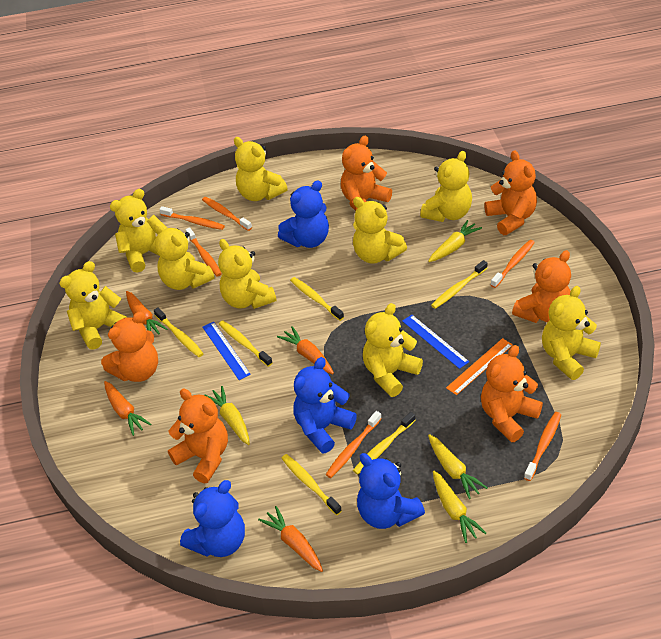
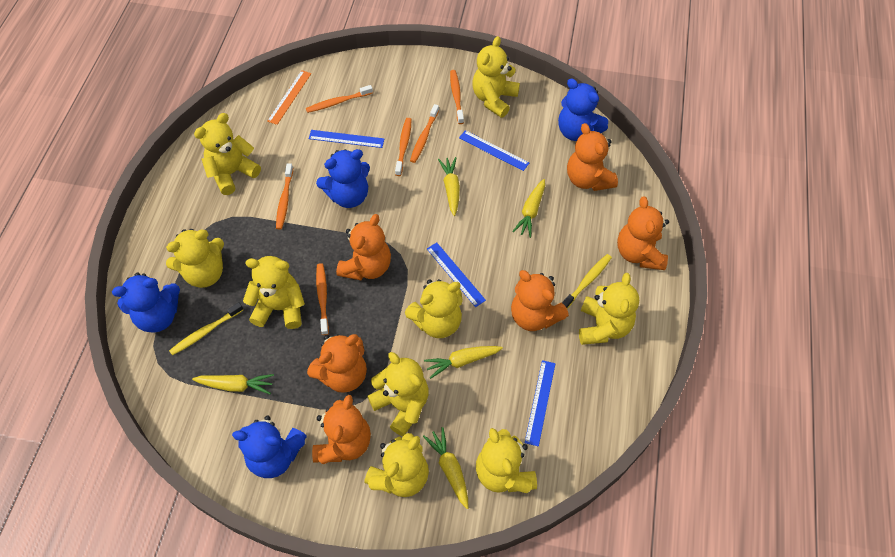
blue ruler: 2 -> 4
orange carrot: 4 -> 0
yellow carrot: 4 -> 5
yellow toothbrush: 6 -> 2

